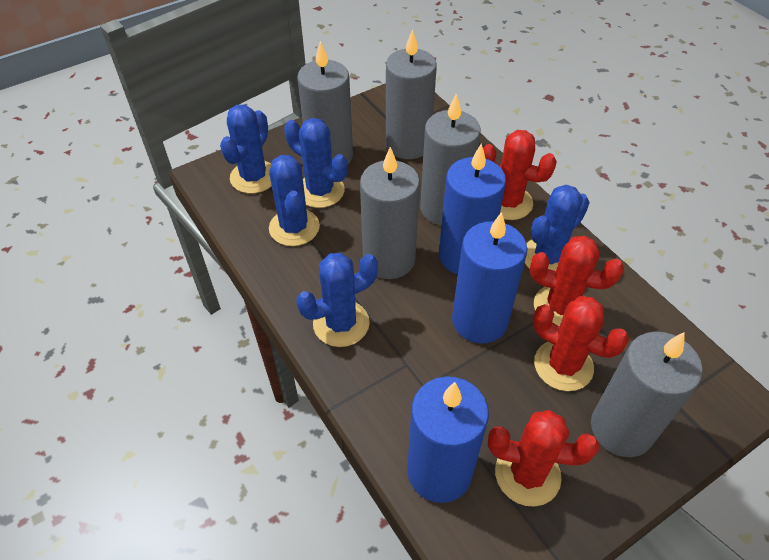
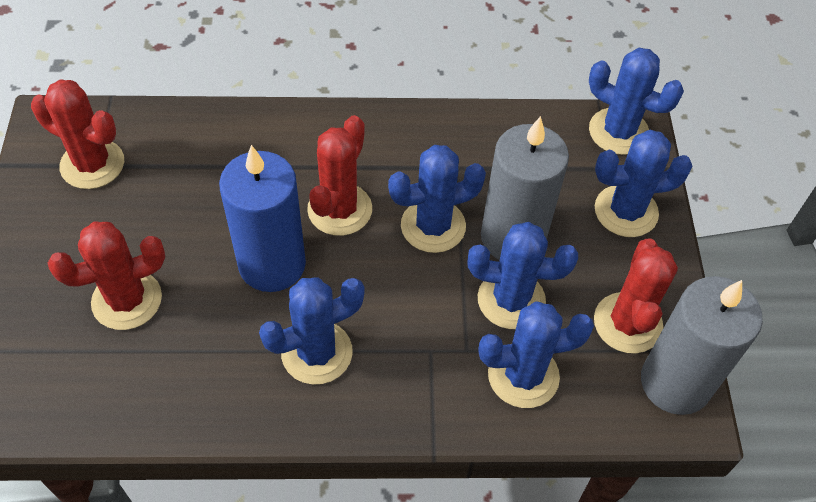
blue cactus: 5 -> 6
blue candle: 3 -> 1
grey candle: 5 -> 2

